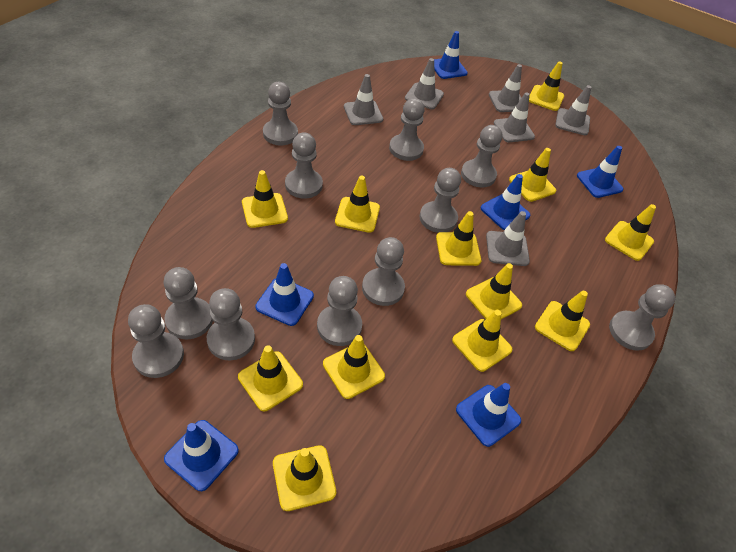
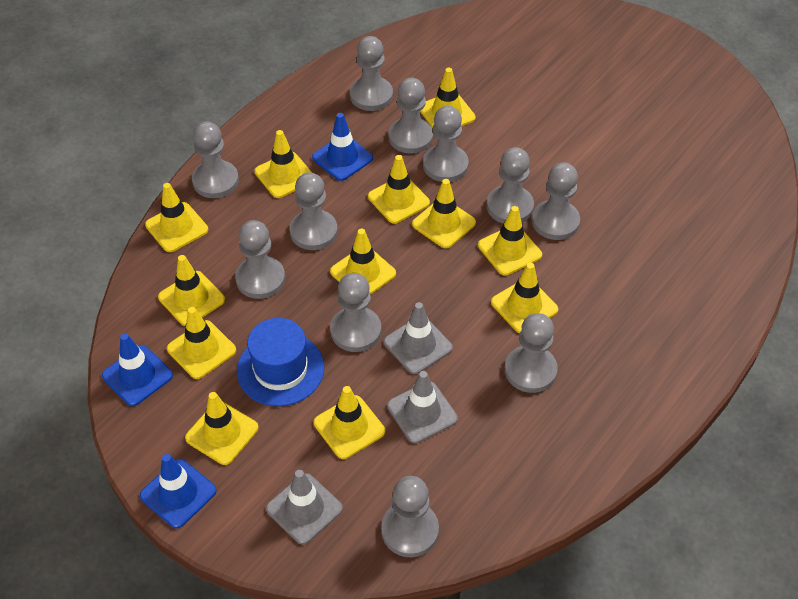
blue hat: 0 -> 1
blue traffic cone: 6 -> 3
grey traffic cone: 6 -> 3

